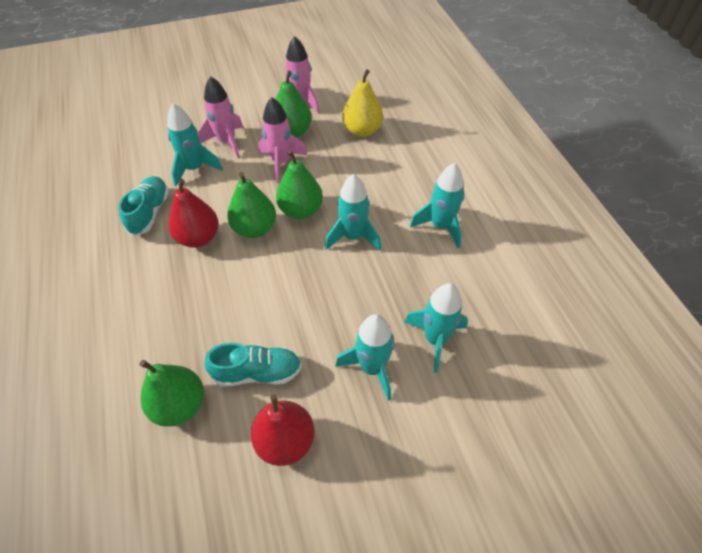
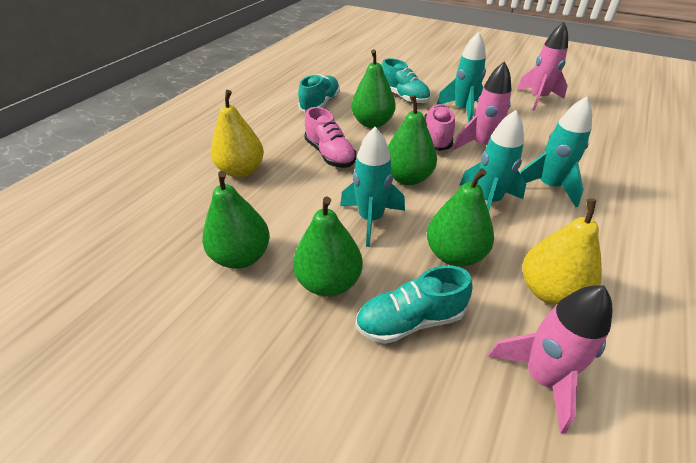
green pear: 4 -> 5
pink shoe: 0 -> 2
red pear: 2 -> 0
turquoise rocket: 5 -> 4
turquoise shoe: 2 -> 3
yellow pear: 1 -> 2

